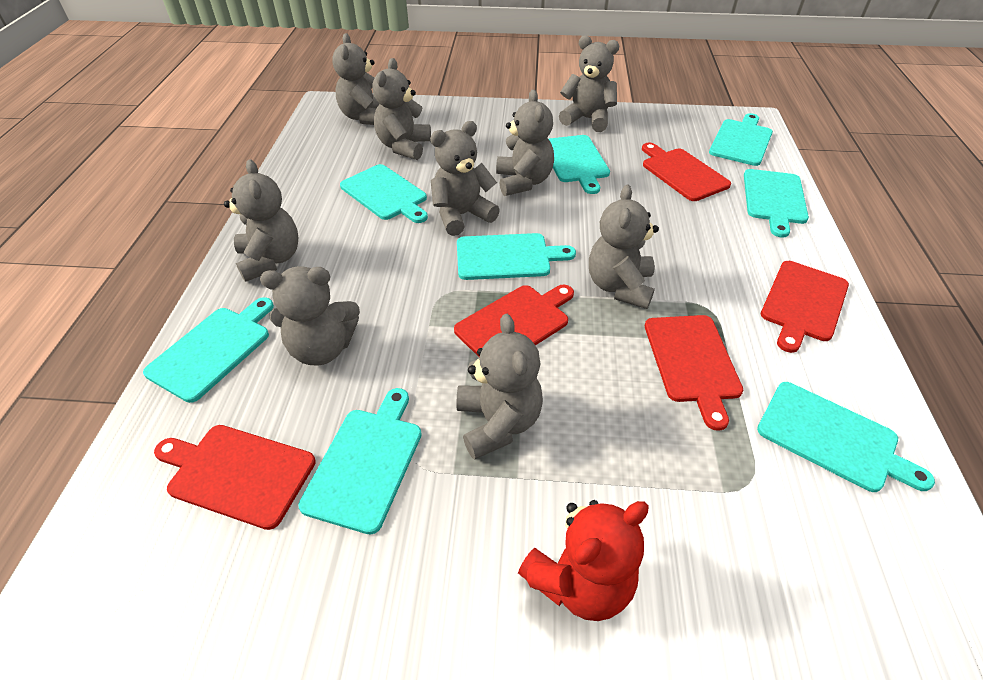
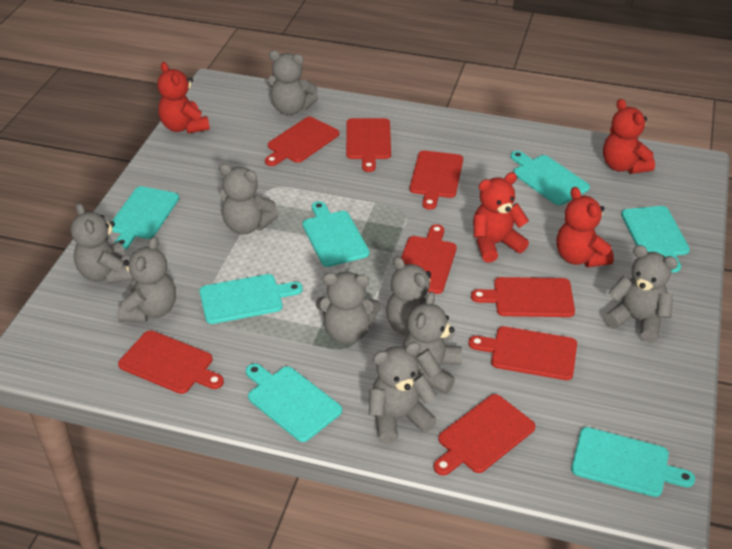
red cutting board: 5 -> 8
red teddy bear: 1 -> 4
turquoise cutting board: 8 -> 7

